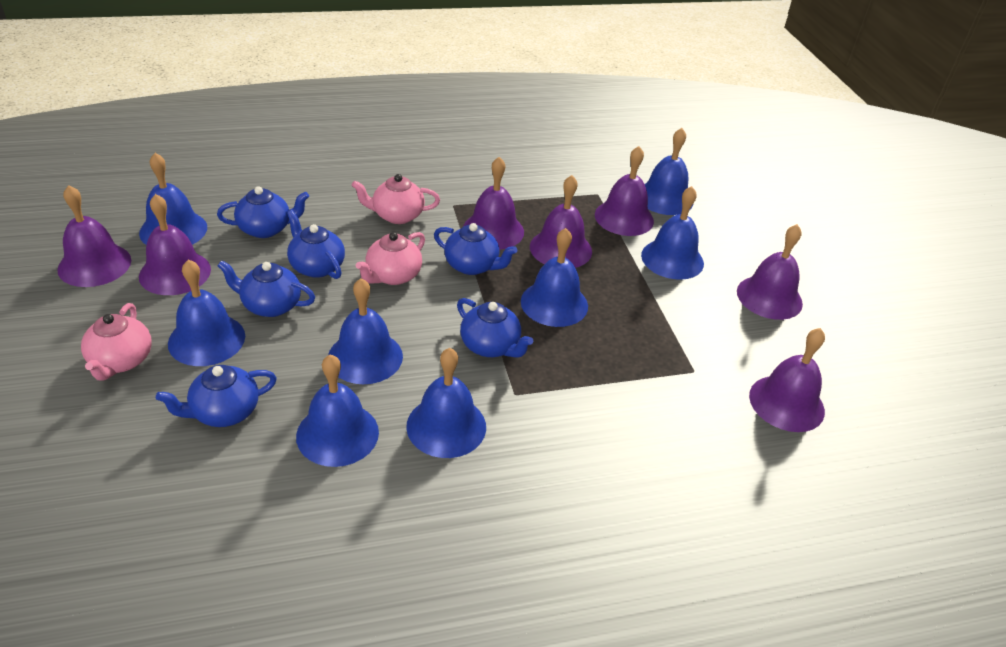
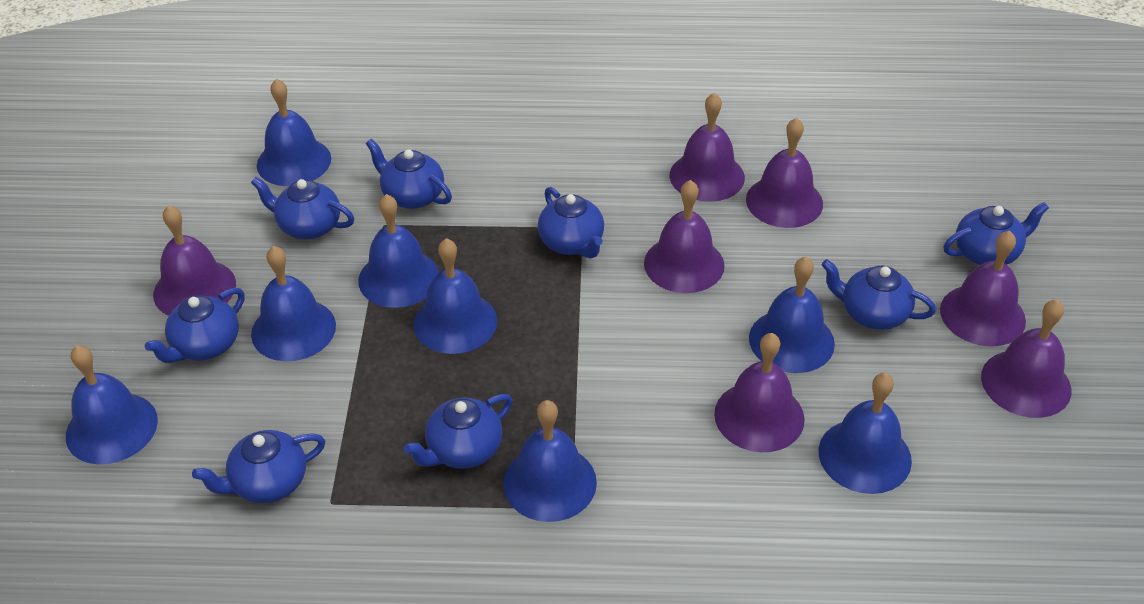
blue teapot: 6 -> 8
pink teapot: 3 -> 0

